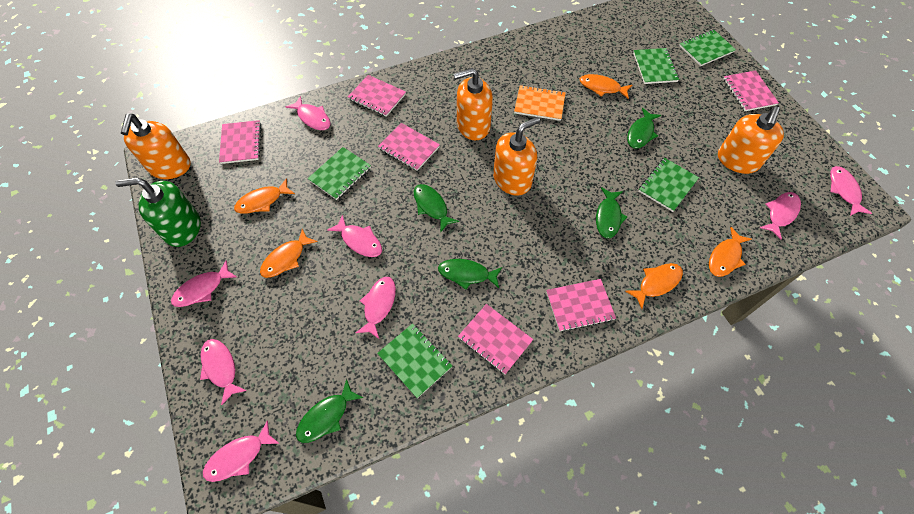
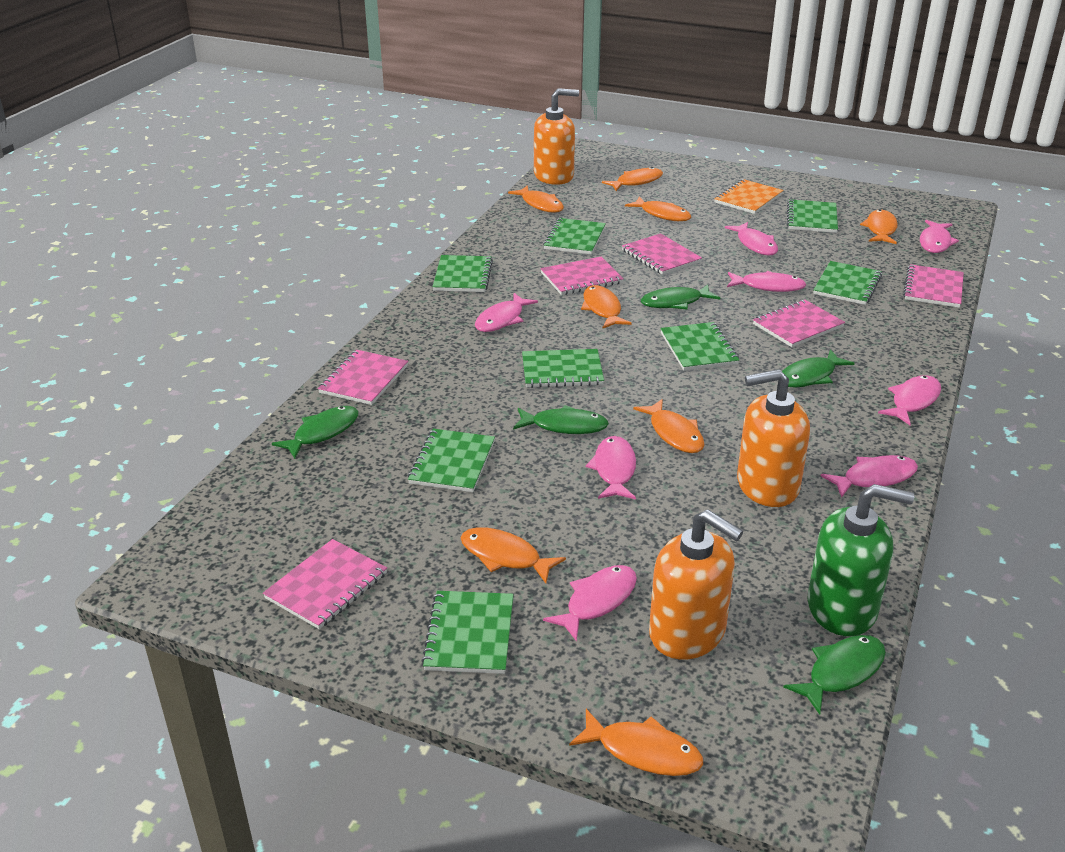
green notebook: 5 -> 8
orange fish: 5 -> 8
orange soap dispenser: 4 -> 3

